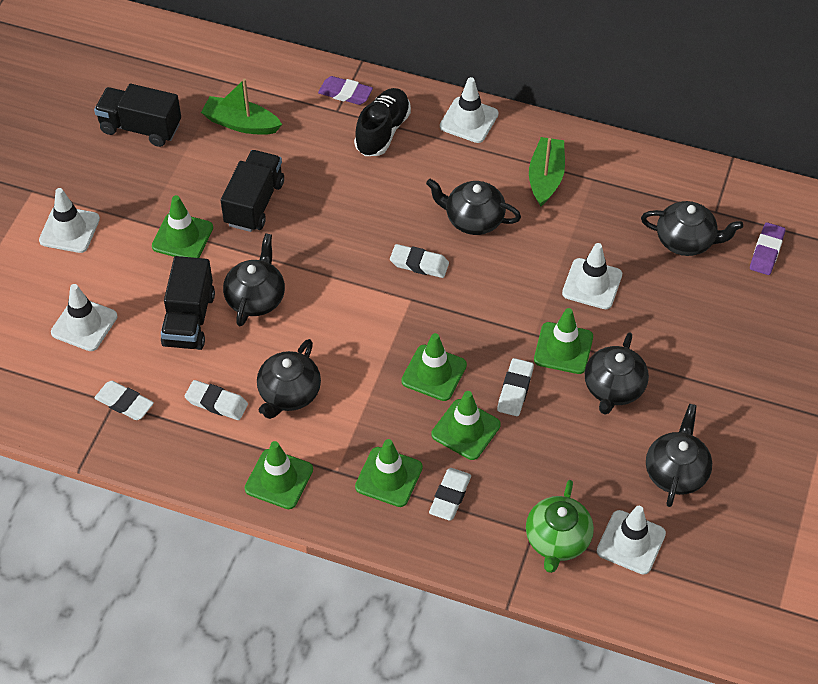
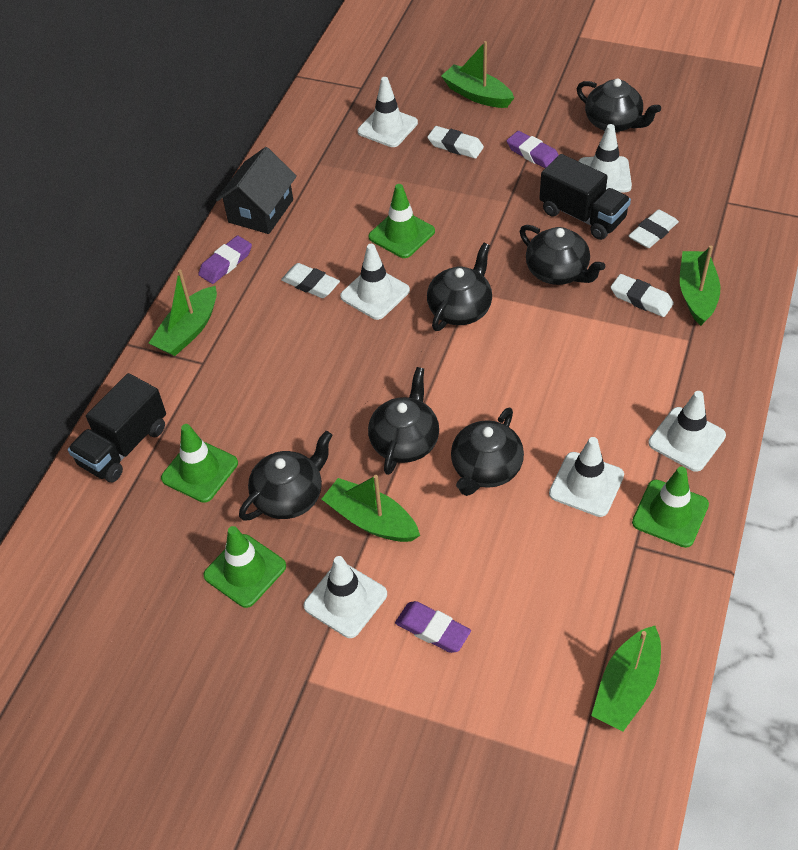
black house: 0 -> 1
black shoe: 1 -> 0
black truck: 3 -> 2
green boat: 2 -> 5
green teapot: 1 -> 0
green traffic cone: 6 -> 4
purple eraser: 2 -> 3
white eraser: 5 -> 4
white traffic cone: 5 -> 6

